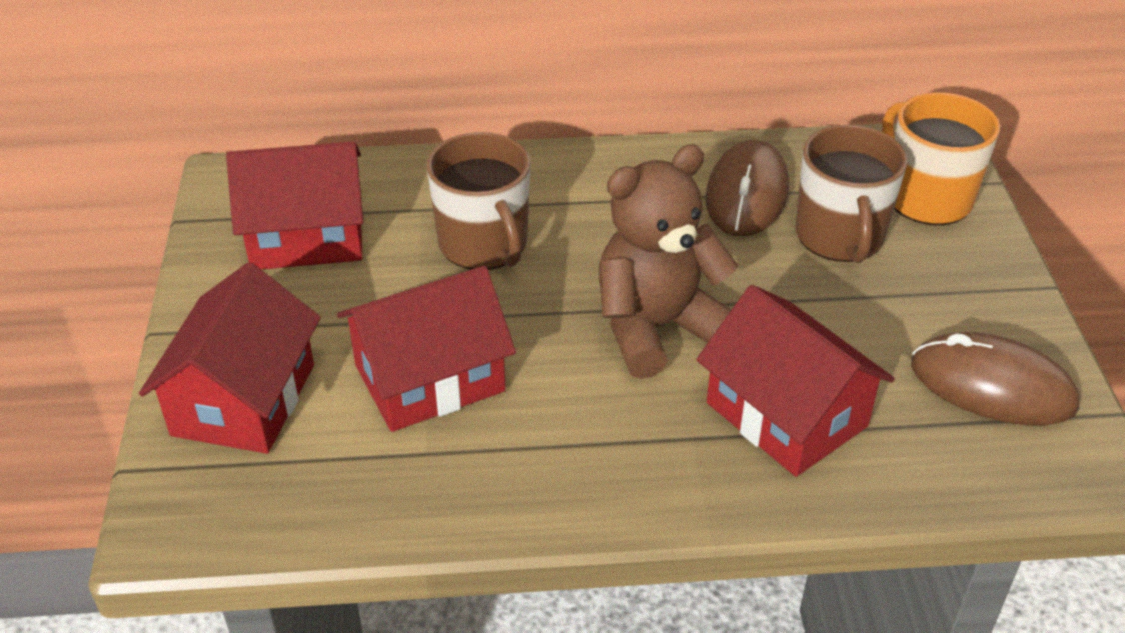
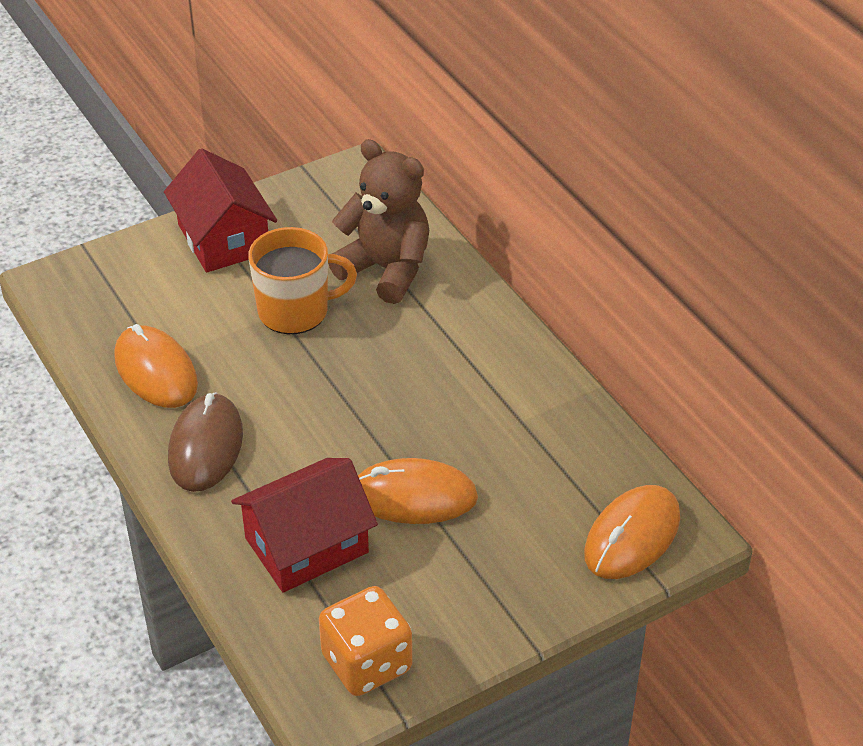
brown mouse: 2 -> 1
brown mug: 2 -> 0
orange dice: 0 -> 1
orange mouse: 0 -> 3
red house: 4 -> 2

